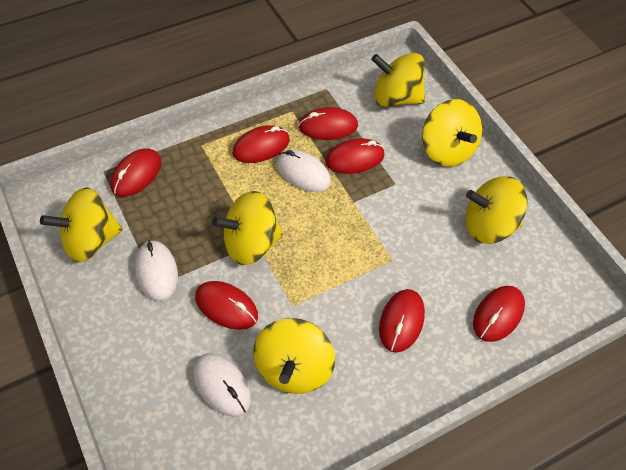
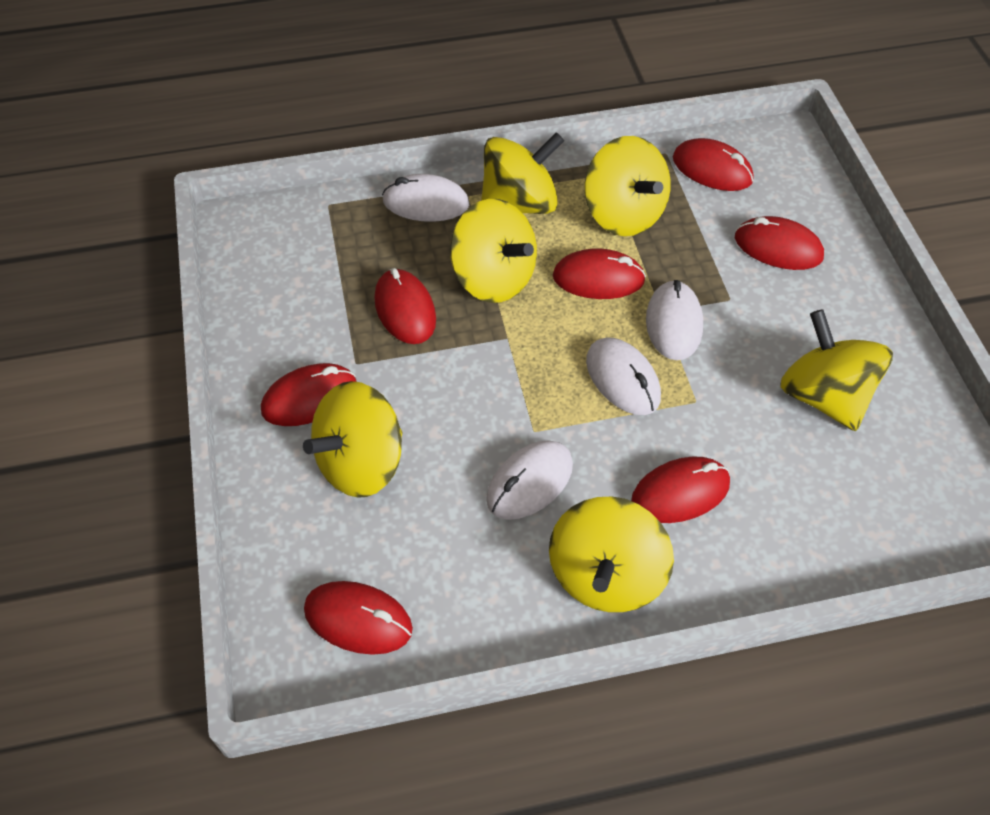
white mouse: 3 -> 4

